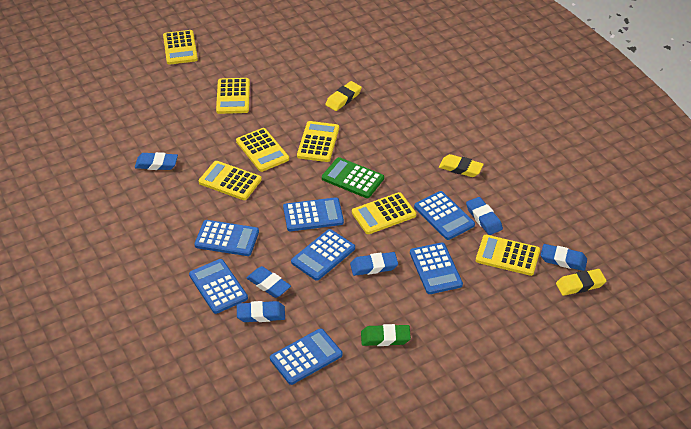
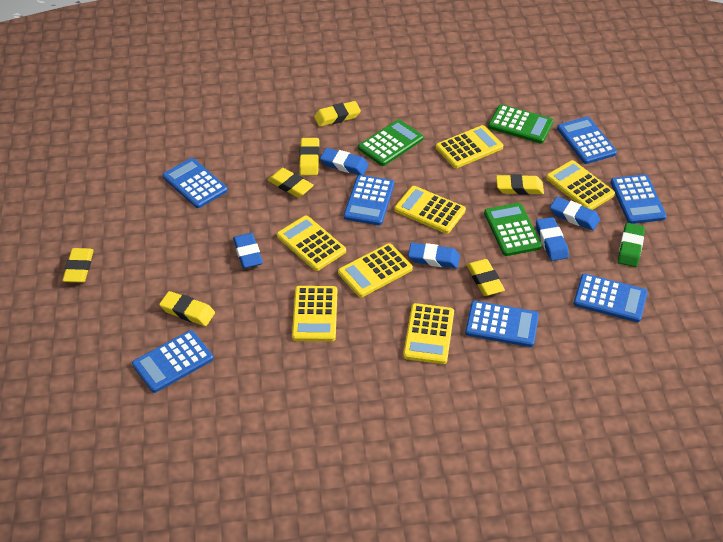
blue eraser: 6 -> 5
green calculator: 1 -> 3
yellow eraser: 3 -> 7

